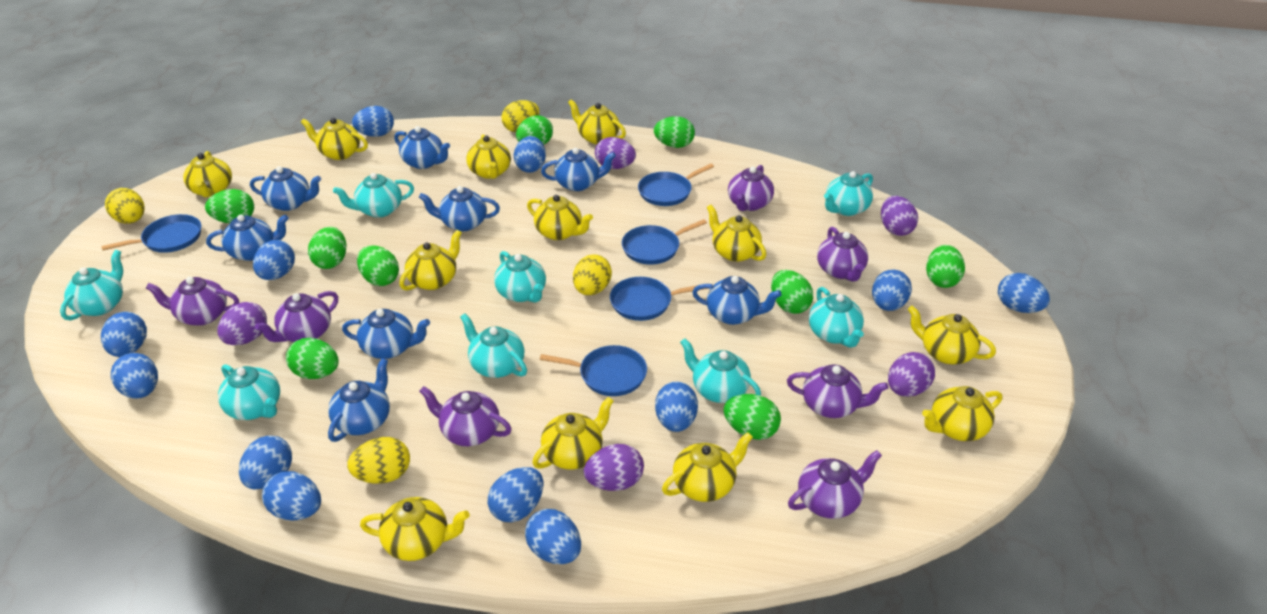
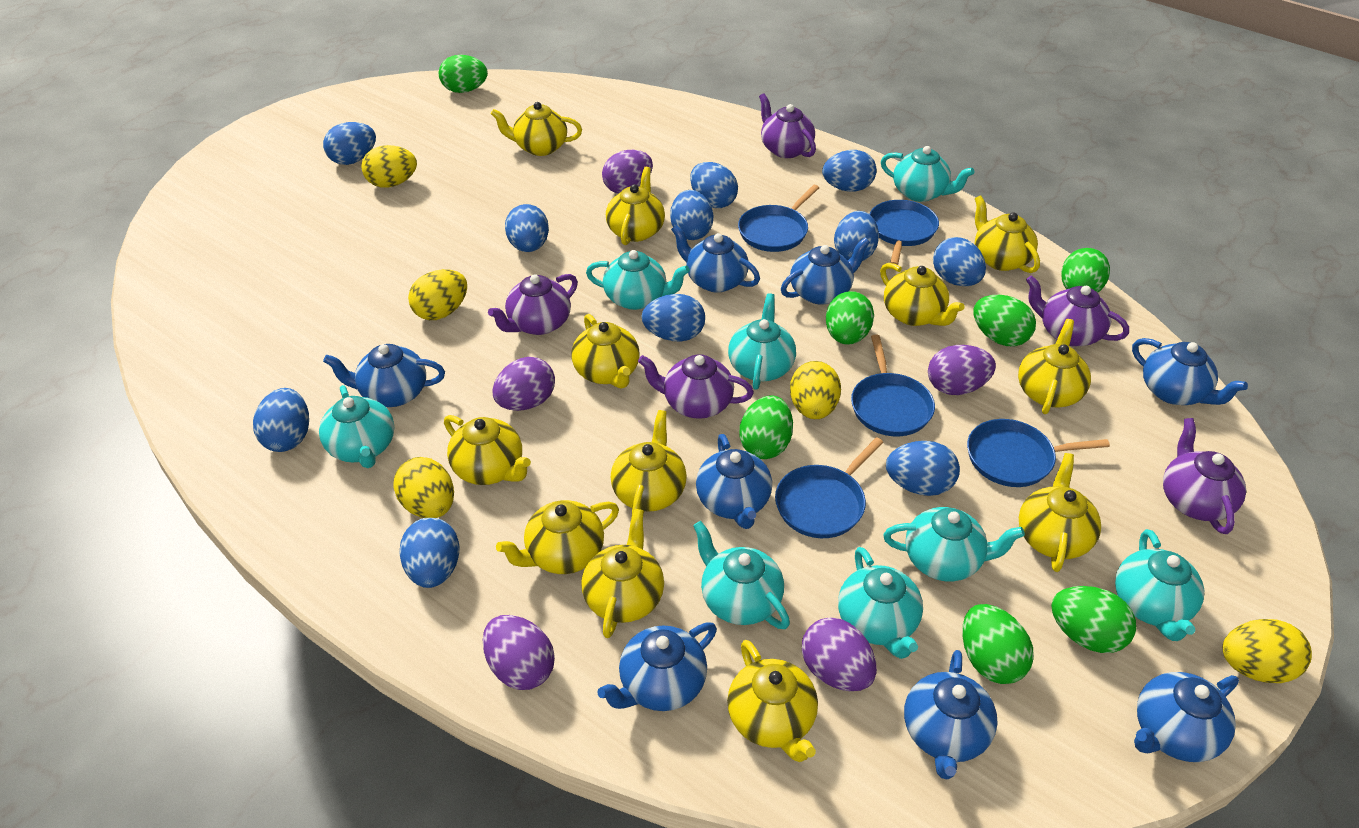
blue egg: 12 -> 11
green egg: 9 -> 7
purple teapot: 7 -> 5
yellow egg: 4 -> 5

